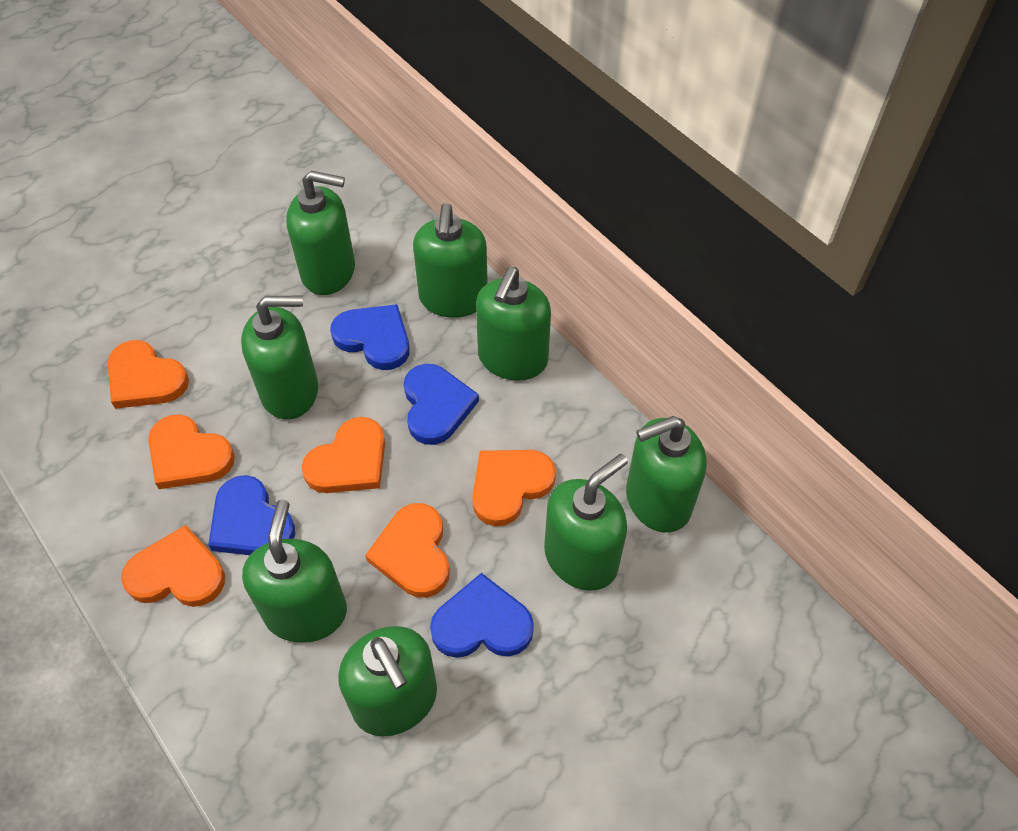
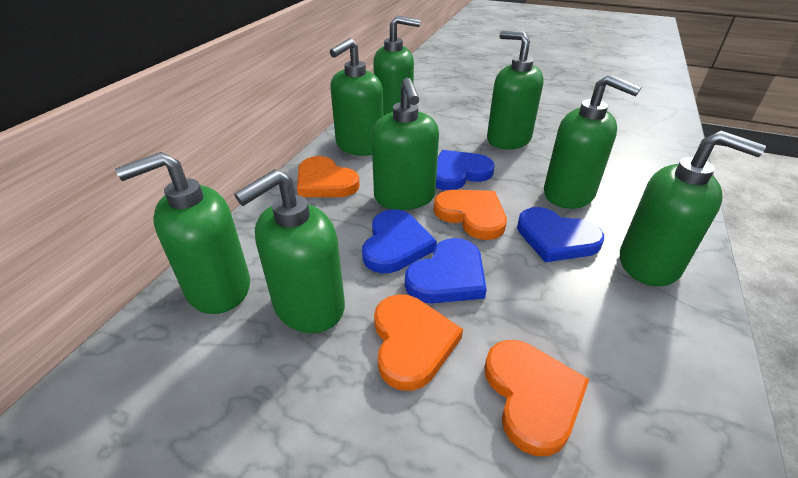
orange heart: 6 -> 4

